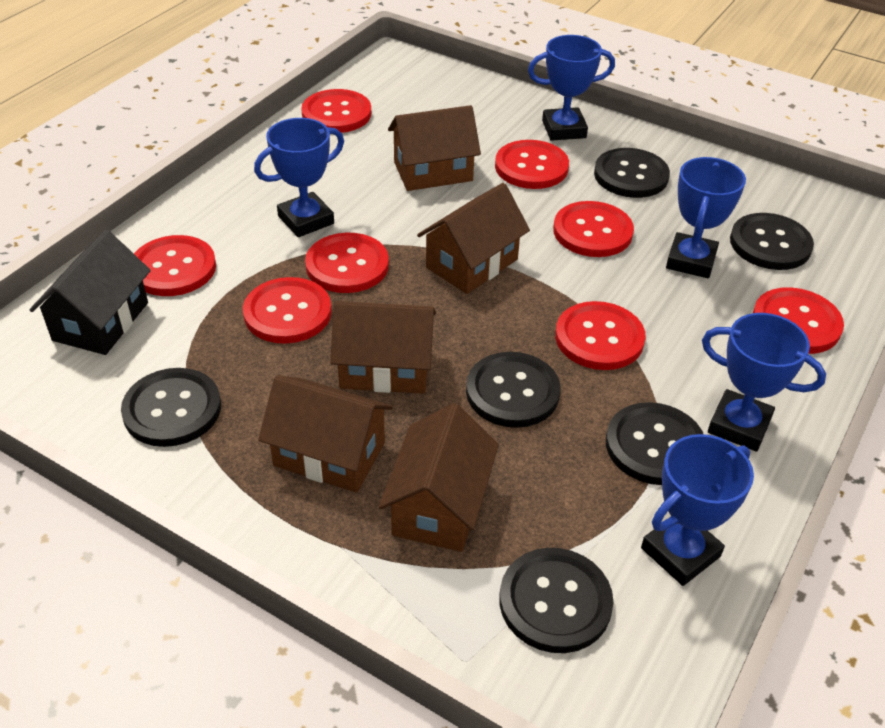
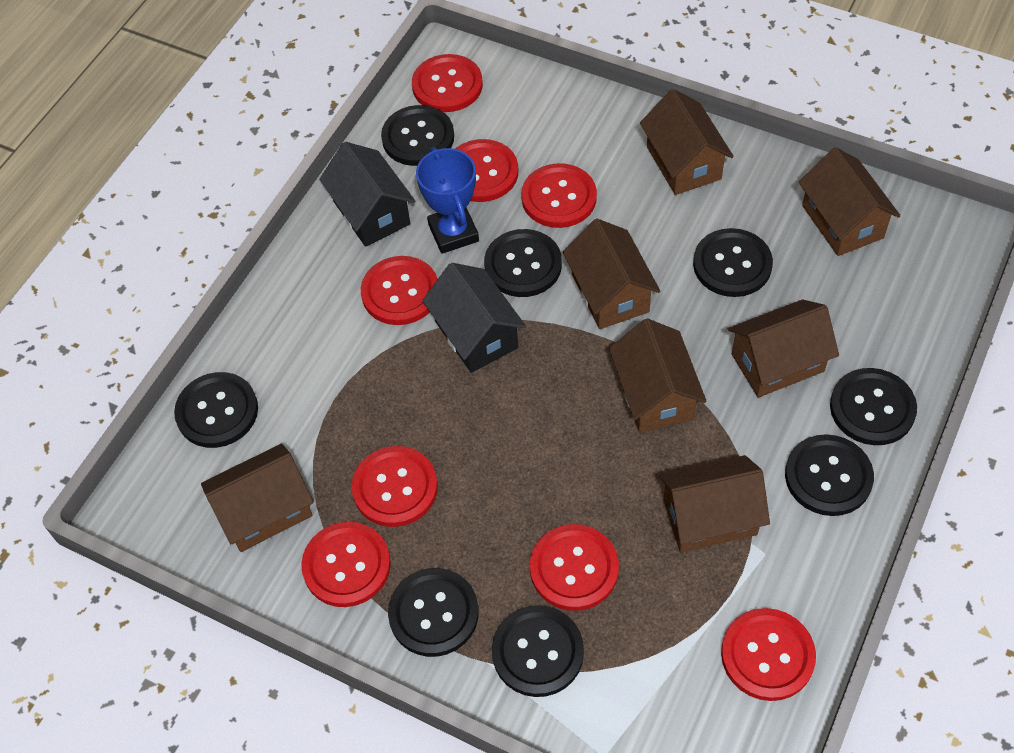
black button: 6 -> 8
black house: 1 -> 2
blue trophy: 5 -> 1
brown house: 5 -> 7

